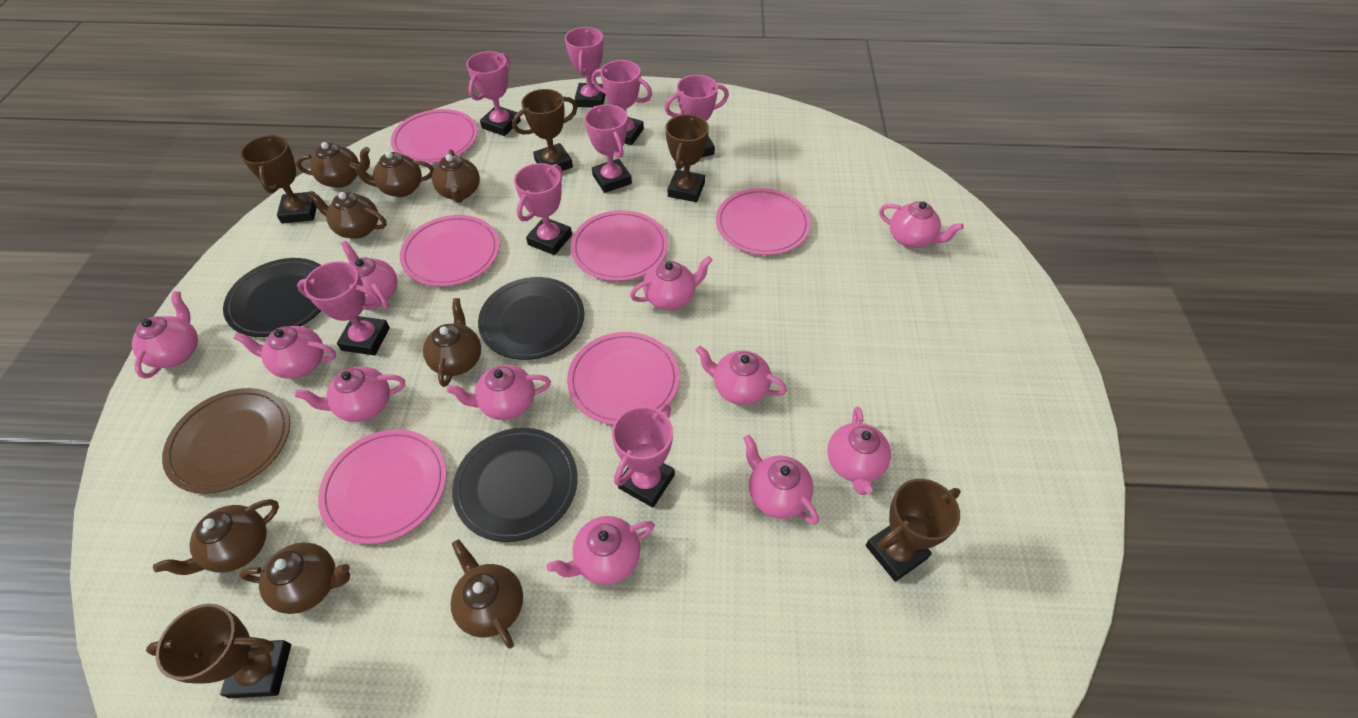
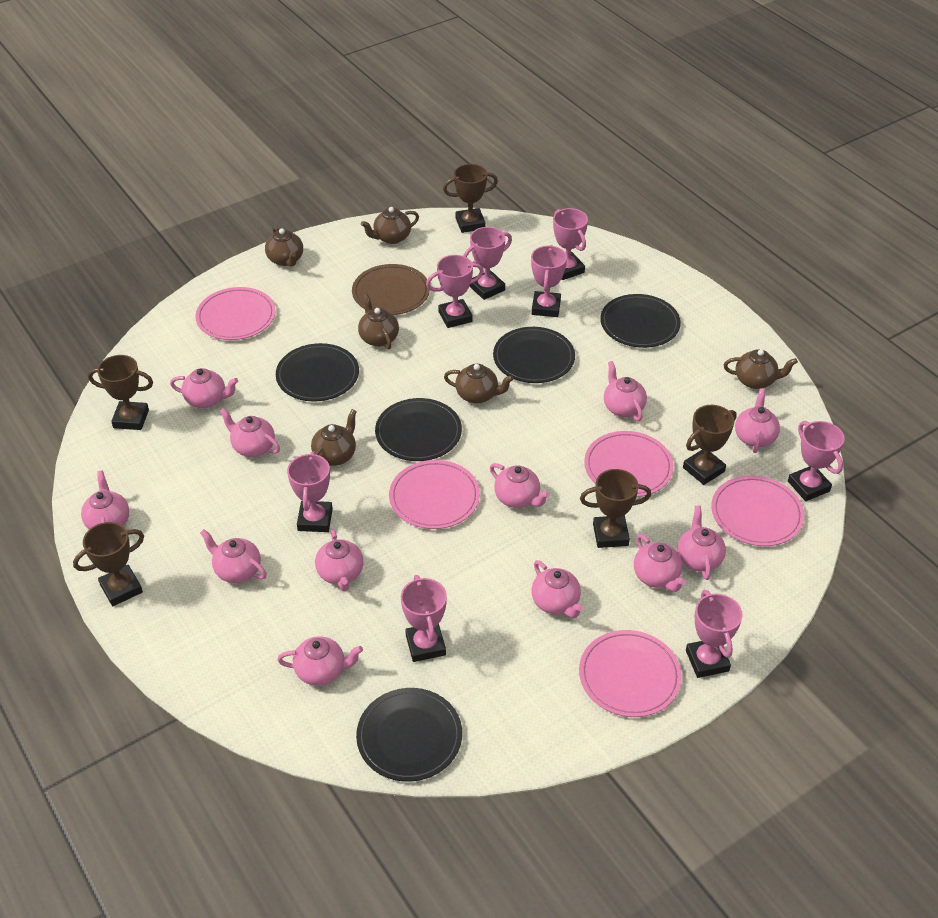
black plate: 3 -> 5
brown teapot: 8 -> 6
pink plate: 6 -> 5
pink teapot: 11 -> 12

